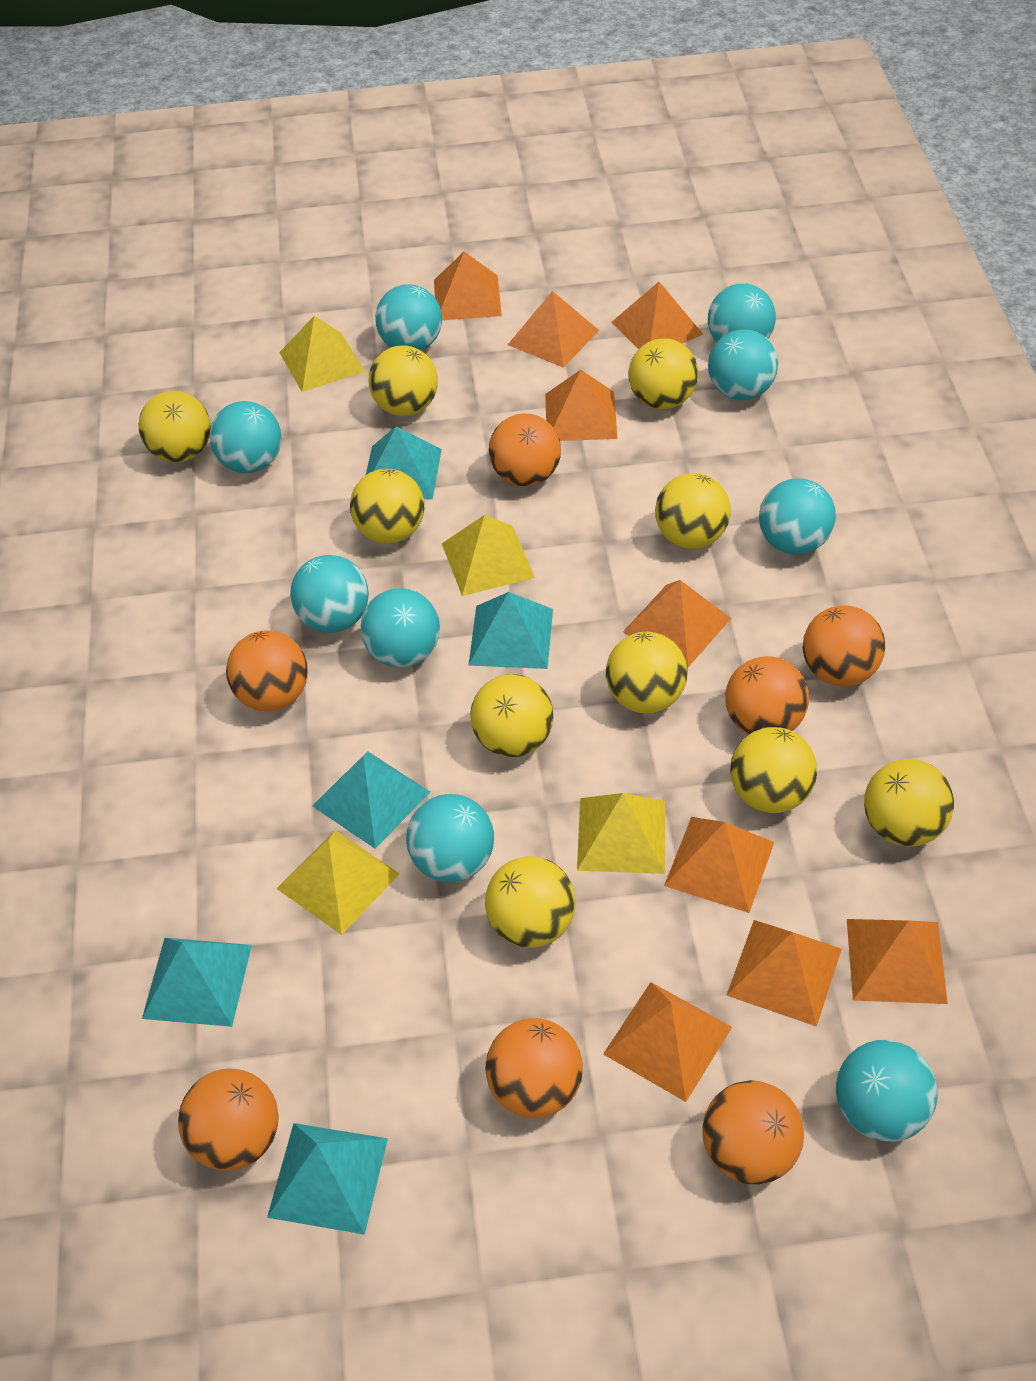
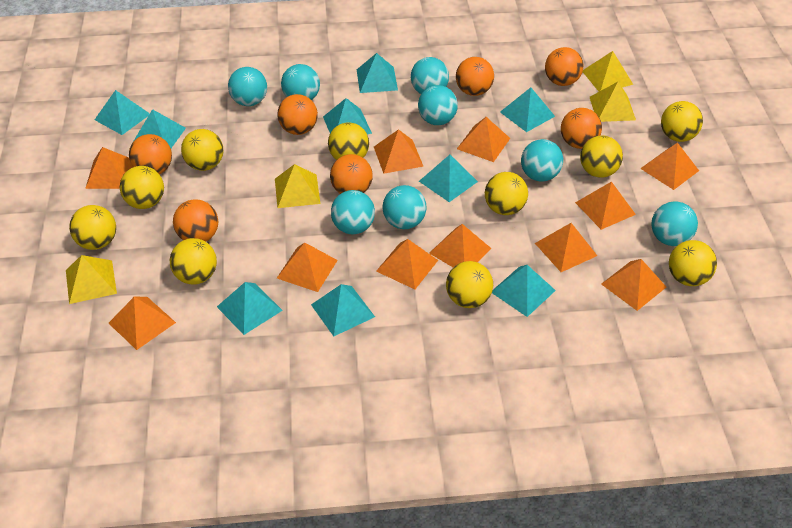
orange pyramid: 9 -> 11
turquoise ball: 9 -> 8
turquoise pyramid: 5 -> 9

